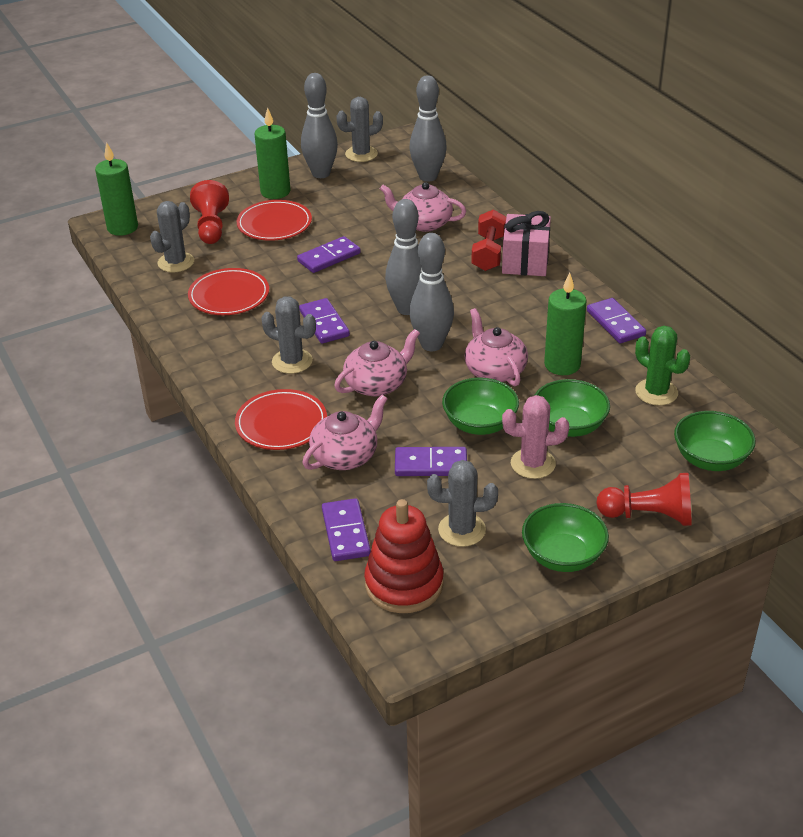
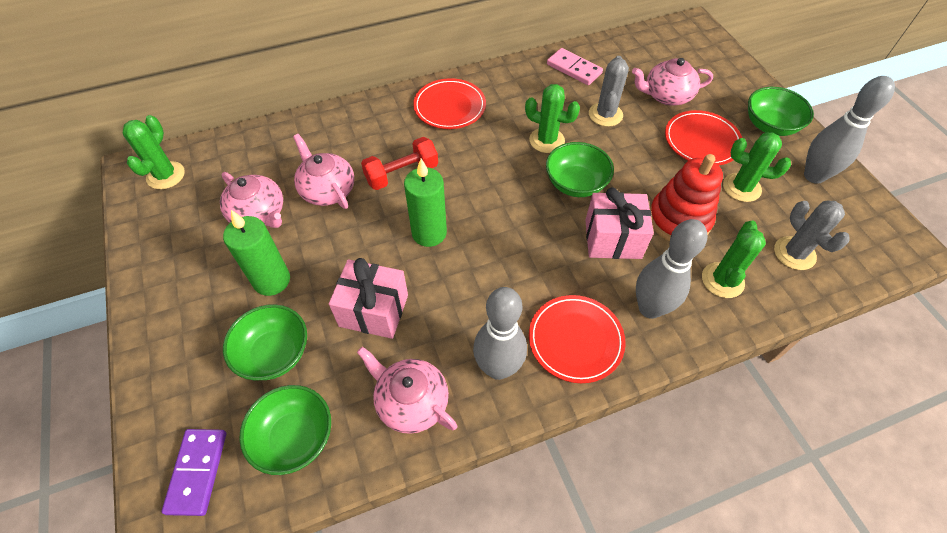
green cactus: 1 -> 4
green candle: 3 -> 2
grey bowling pin: 4 -> 3
grey cactus: 4 -> 2
pink cactus: 1 -> 0
pink domino: 0 -> 1
pink gift: 1 -> 2
purple domino: 5 -> 1
red pawn: 2 -> 0

